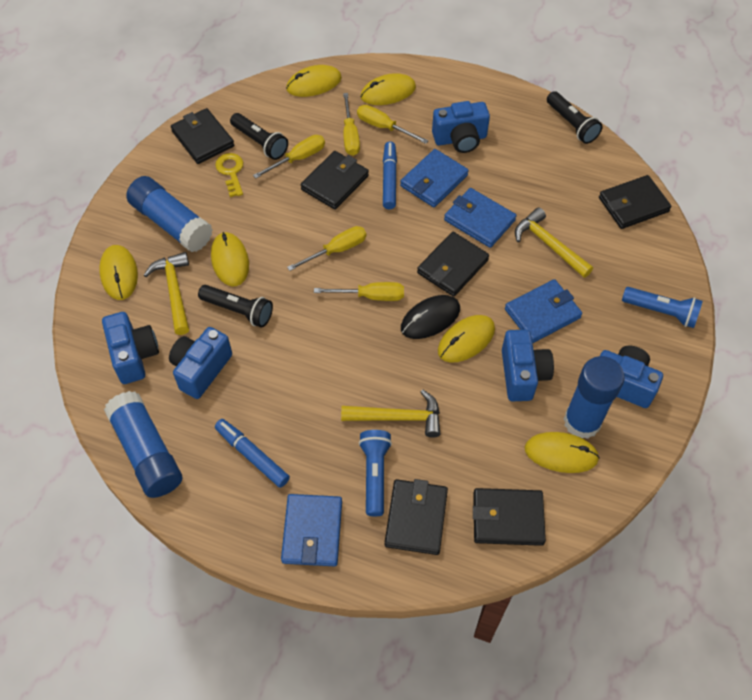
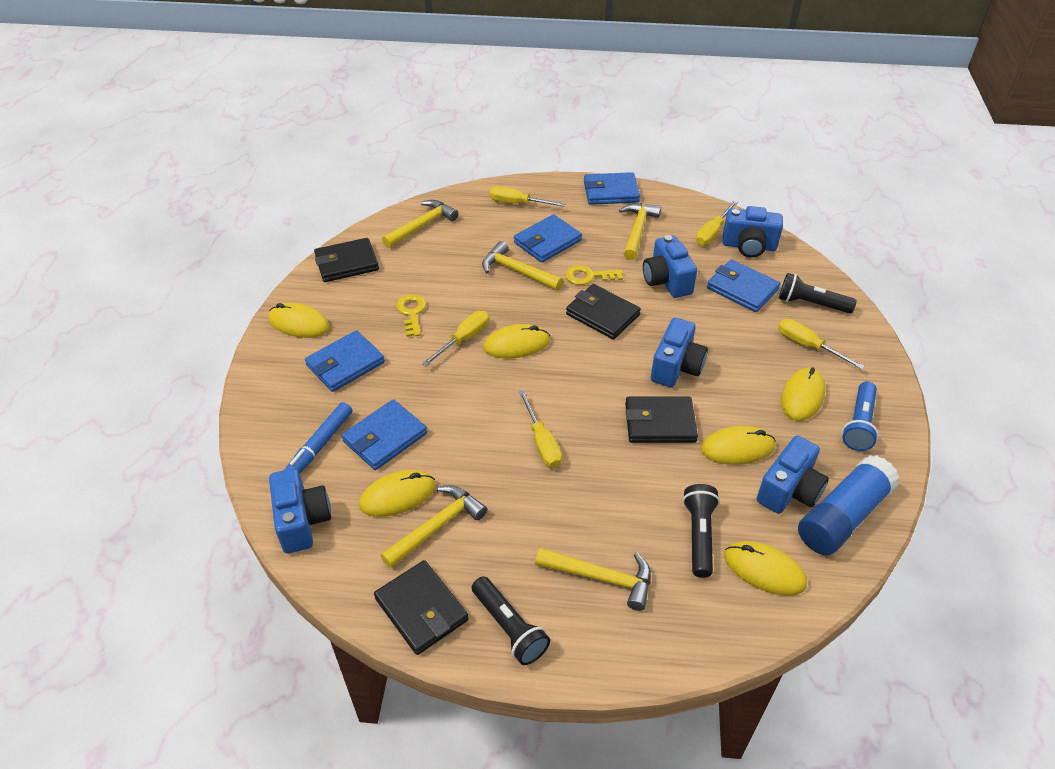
black mouse: 1 -> 0
black wallet: 6 -> 4
blue flashlight: 2 -> 1
blue glue stick: 3 -> 1
blue marker: 2 -> 1
blue wallet: 4 -> 5
yellow hammer: 3 -> 5
yellow key: 1 -> 2

